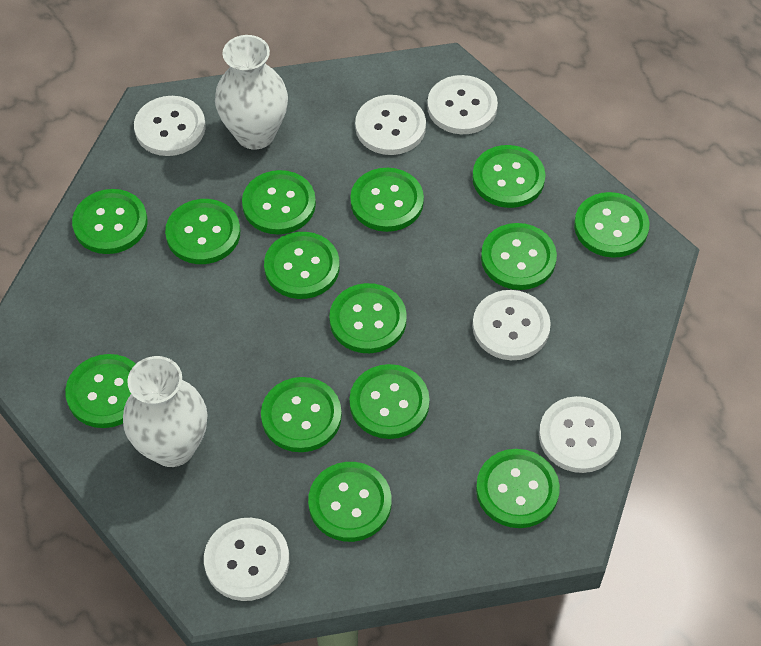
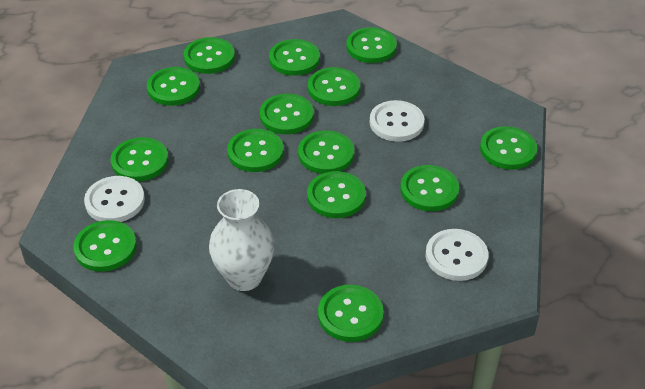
white button: 6 -> 3
white vase: 2 -> 1

